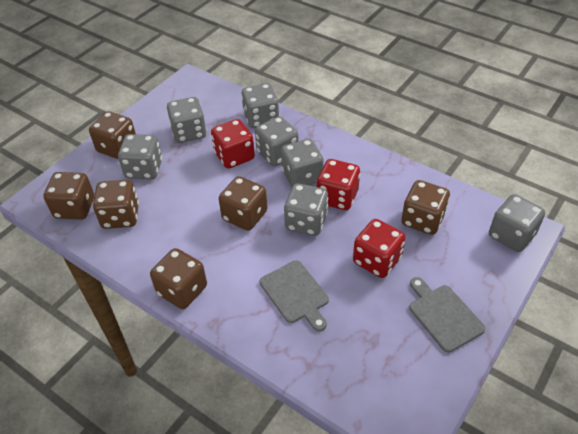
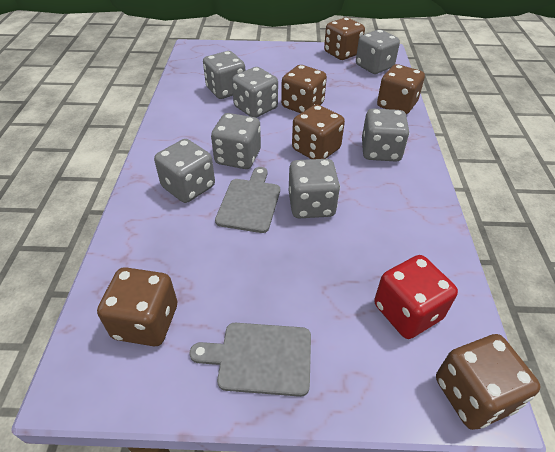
red dice: 3 -> 1

